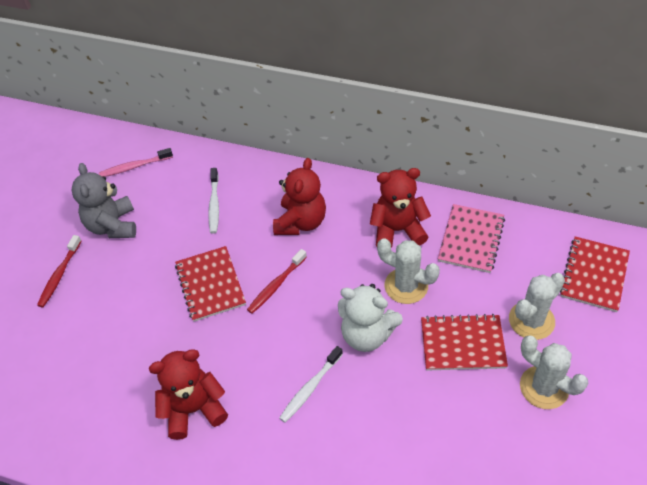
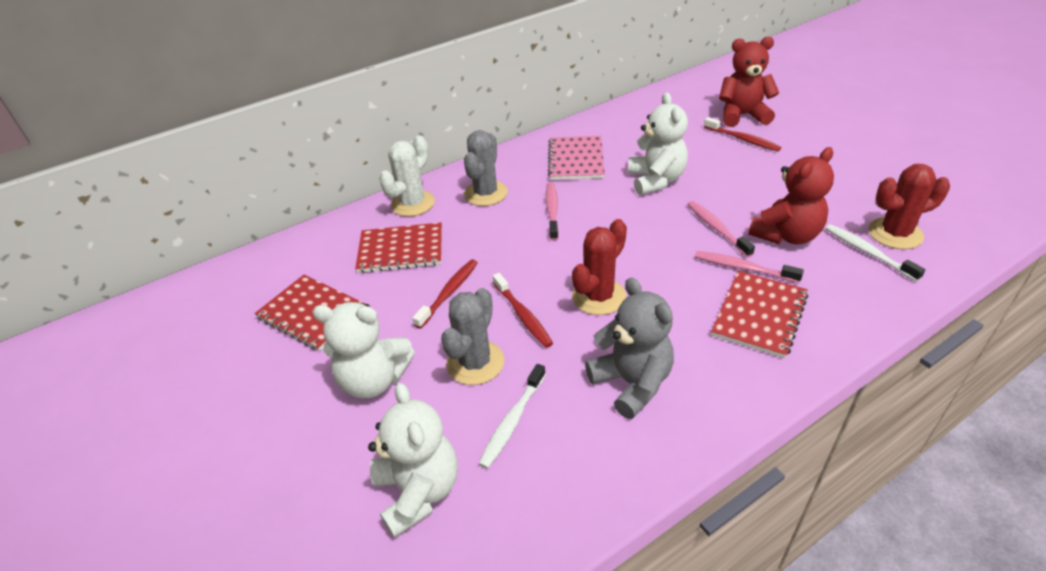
grey cactus: 0 -> 2
pink toothbrush: 1 -> 3
red cactus: 0 -> 2
red teddy bear: 3 -> 2
red toothbrush: 2 -> 3
white cactus: 3 -> 1
white teddy bear: 1 -> 3

